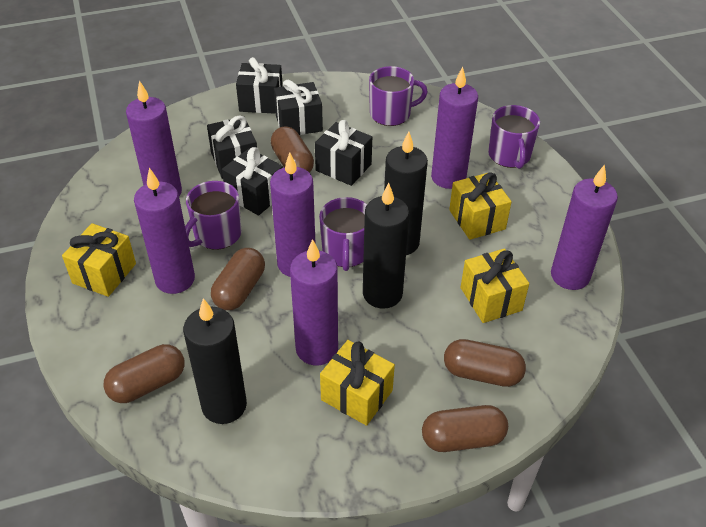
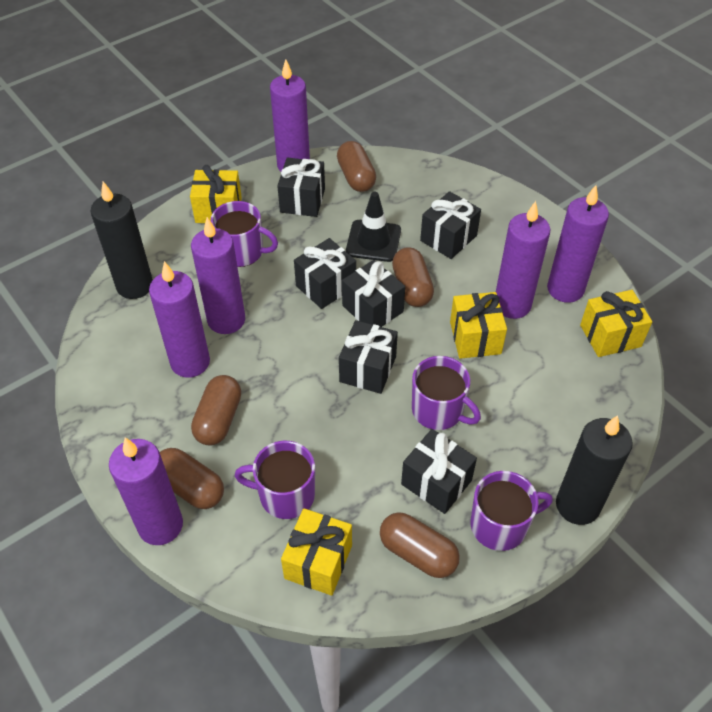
black candle: 3 -> 2
black gift: 5 -> 6
black traffic cone: 0 -> 1

